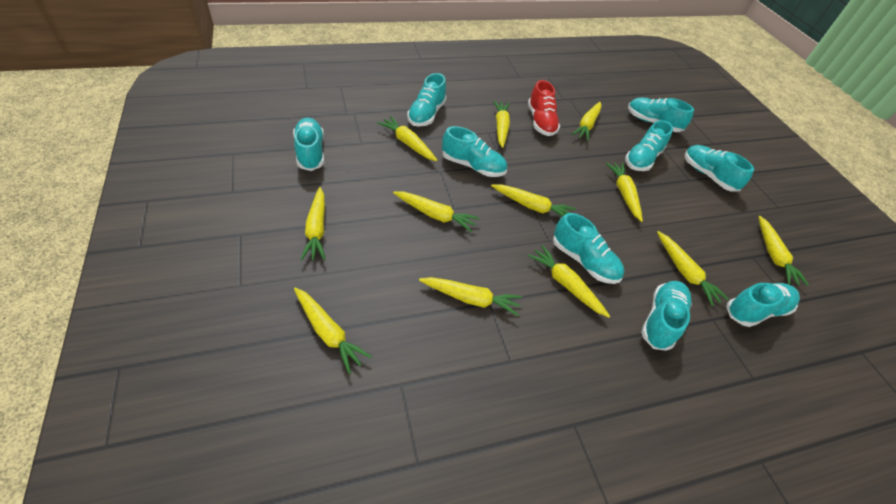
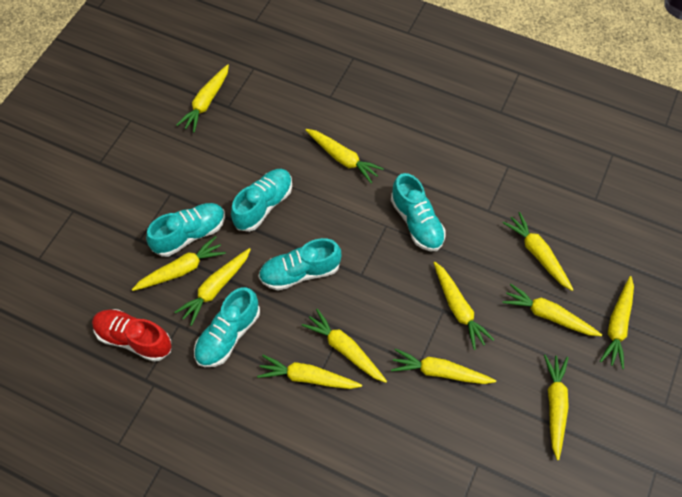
turquoise shoe: 9 -> 5

